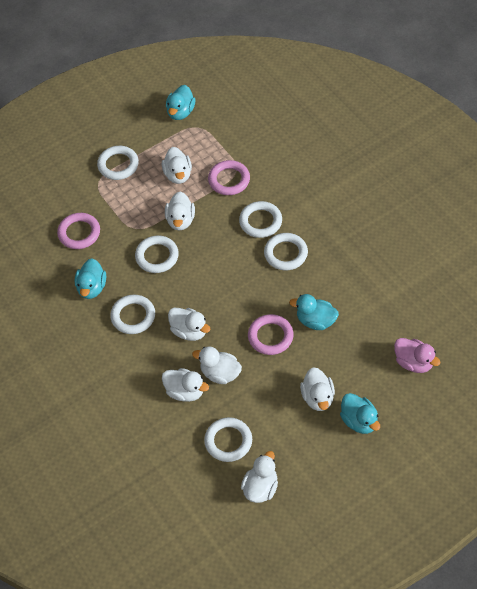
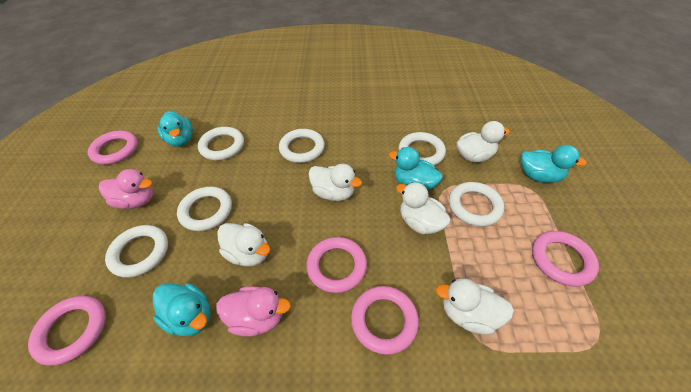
pink duck: 1 -> 2
pink ring: 3 -> 5
white duck: 7 -> 5

